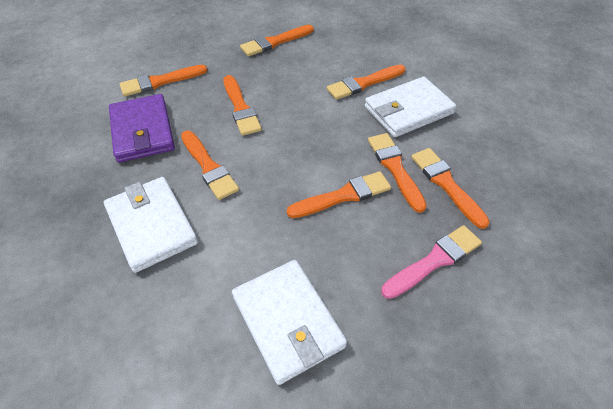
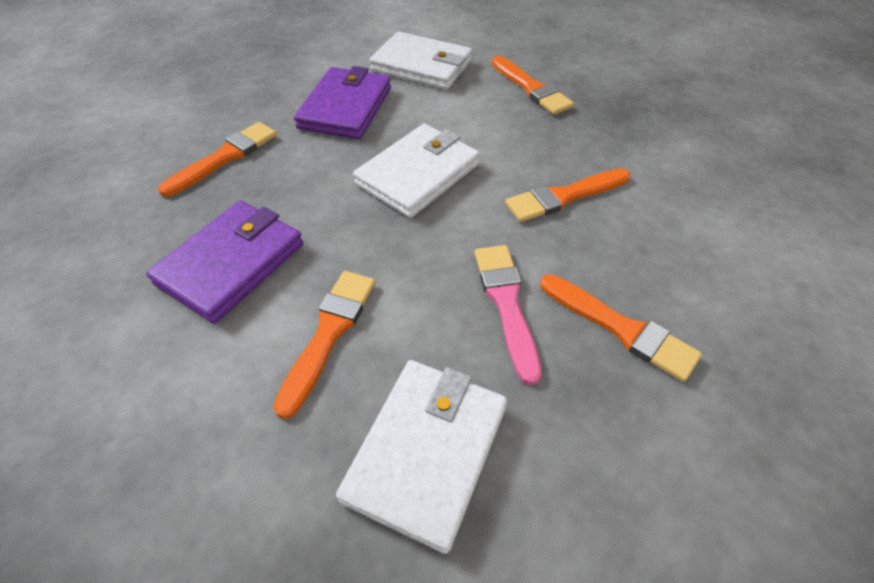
orange brush: 8 -> 5
purple wallet: 1 -> 2

